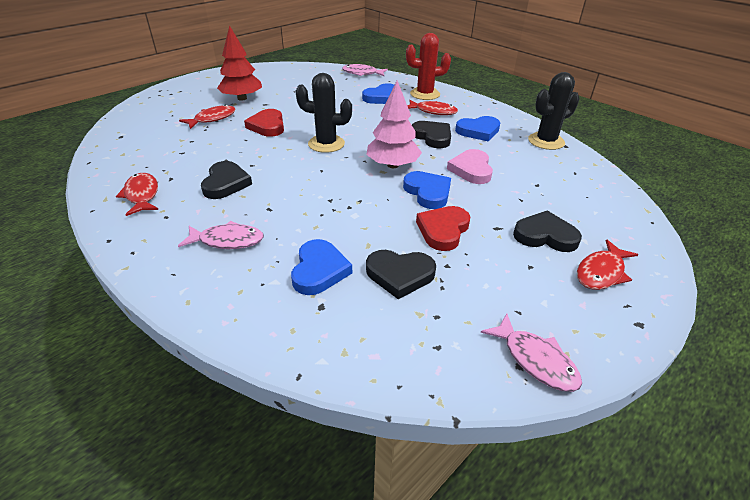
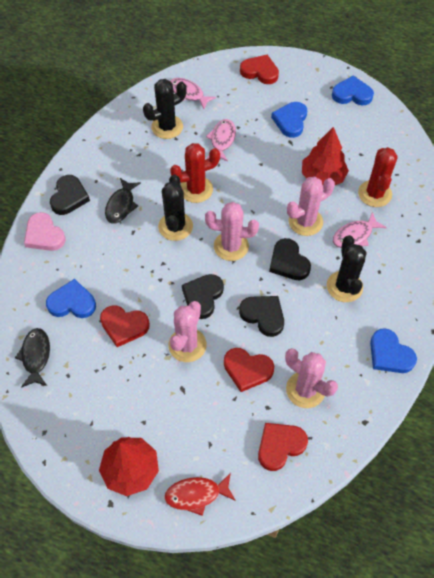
black cactus: 2 -> 3
black fish: 0 -> 2
pink cactus: 0 -> 4
pink tree: 1 -> 0
red cactus: 1 -> 2
red fish: 4 -> 1
red heart: 2 -> 4
red tree: 1 -> 2

